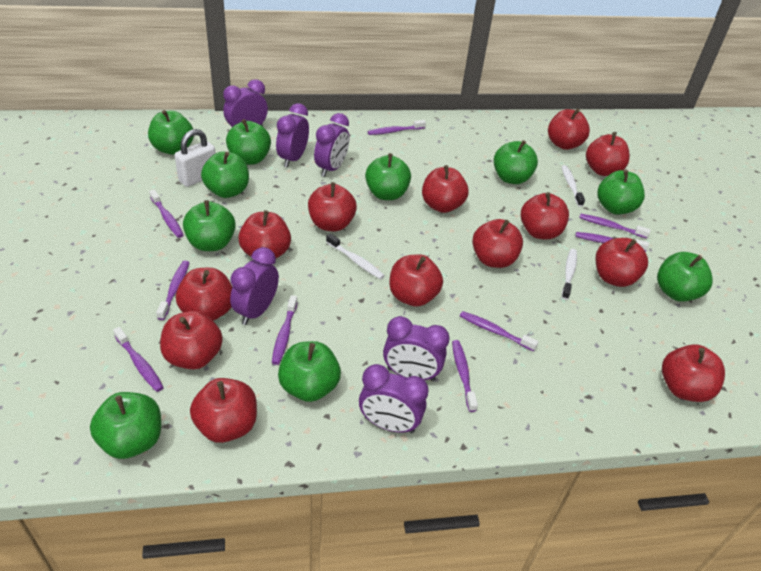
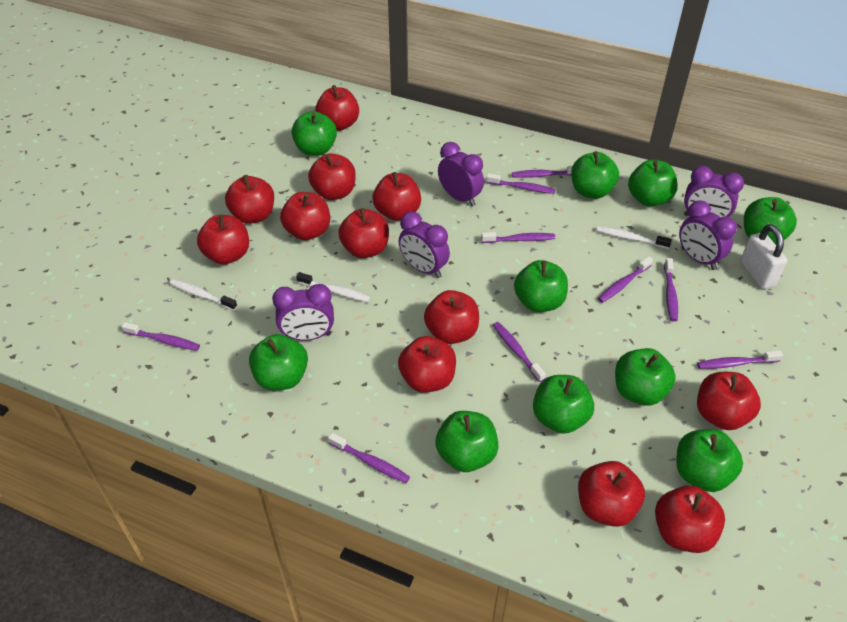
purple clock: 6 -> 5
red apple: 13 -> 12

